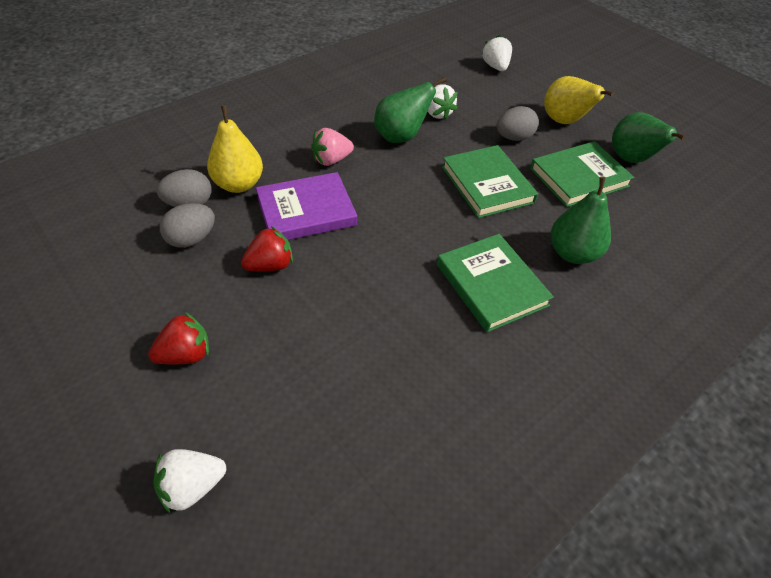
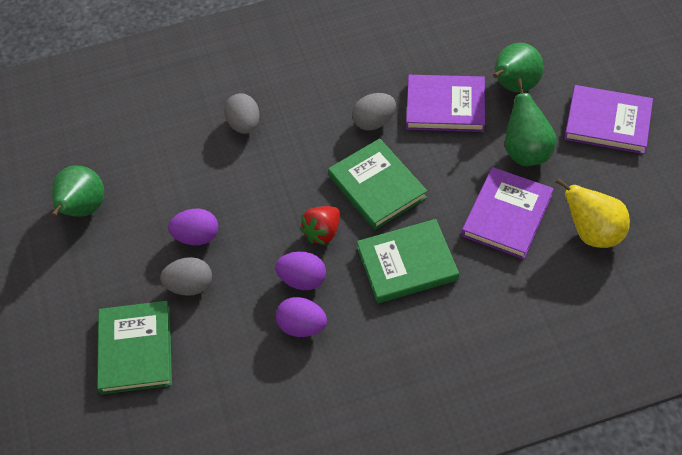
pink strawberry: 1 -> 0
purple book: 1 -> 3
purple egg: 0 -> 3
red strawberry: 2 -> 1
white strawberry: 3 -> 0
yellow pear: 2 -> 1

